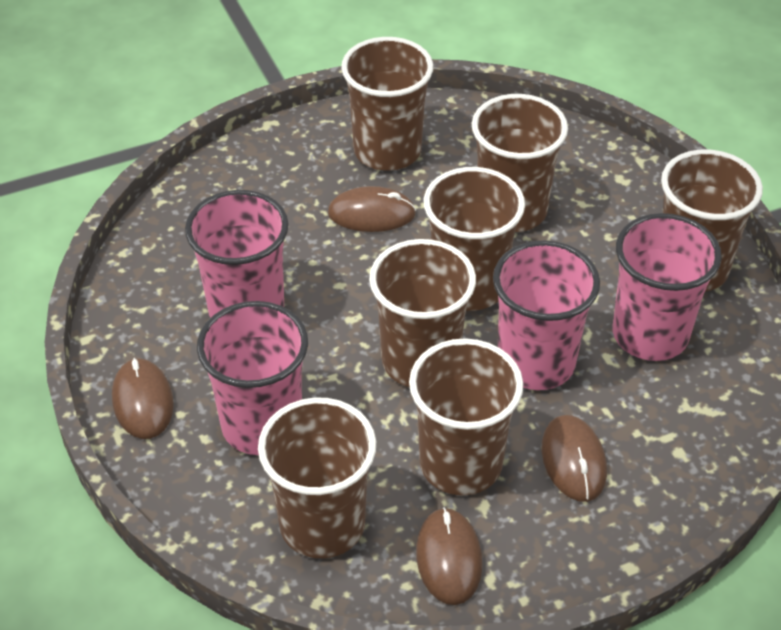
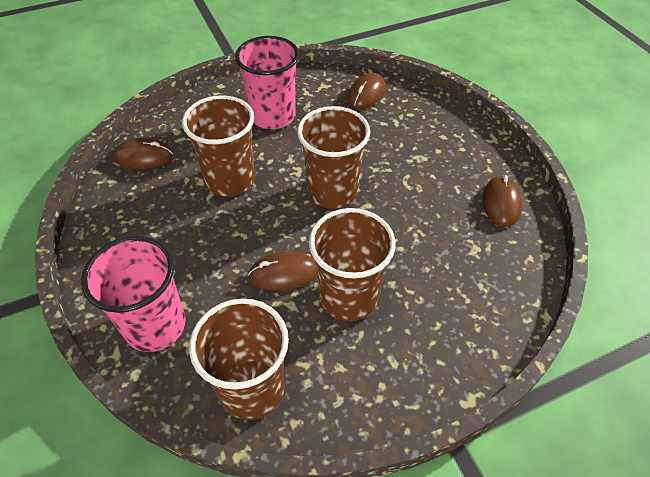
brown cup: 7 -> 4
pink cup: 4 -> 2

